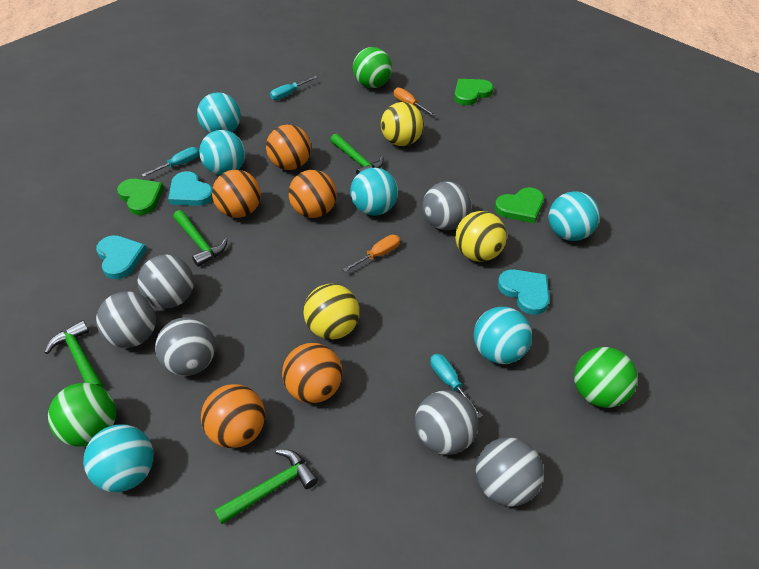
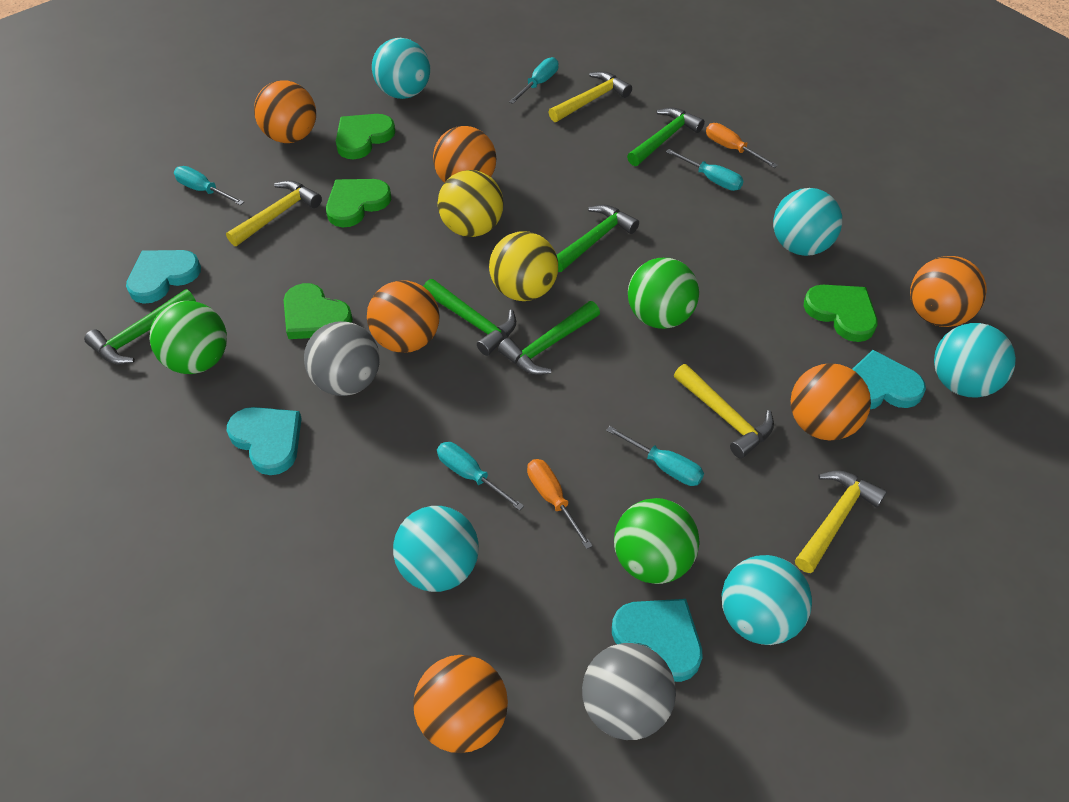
green hammer: 4 -> 5
green heart: 3 -> 4
grey ball: 6 -> 2
orange ball: 5 -> 6
turquoise ball: 6 -> 5
turquoise heart: 3 -> 4
turquoise screwdriver: 3 -> 5
yellow ball: 3 -> 2
yellow hammer: 0 -> 4

